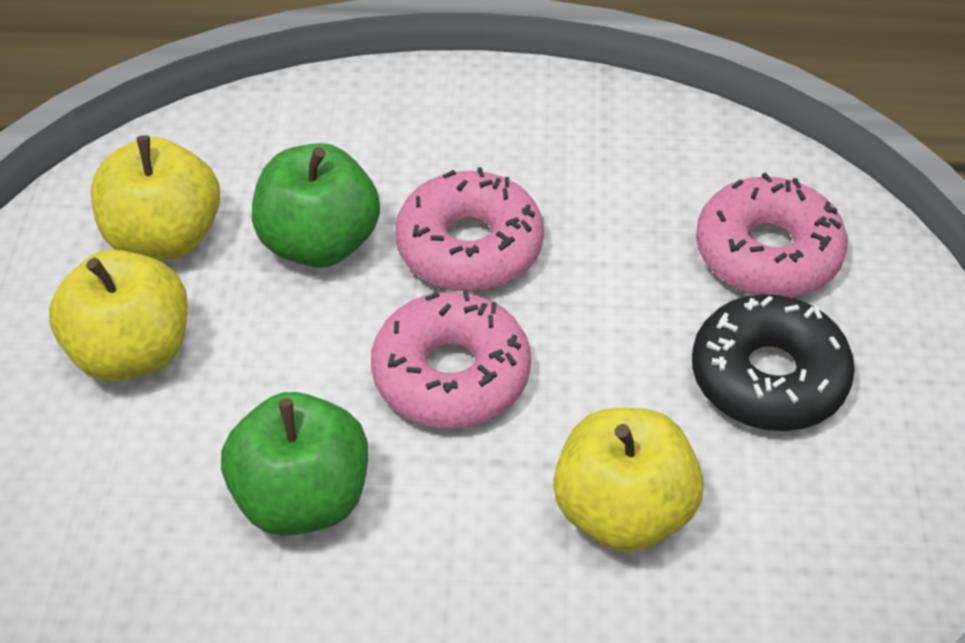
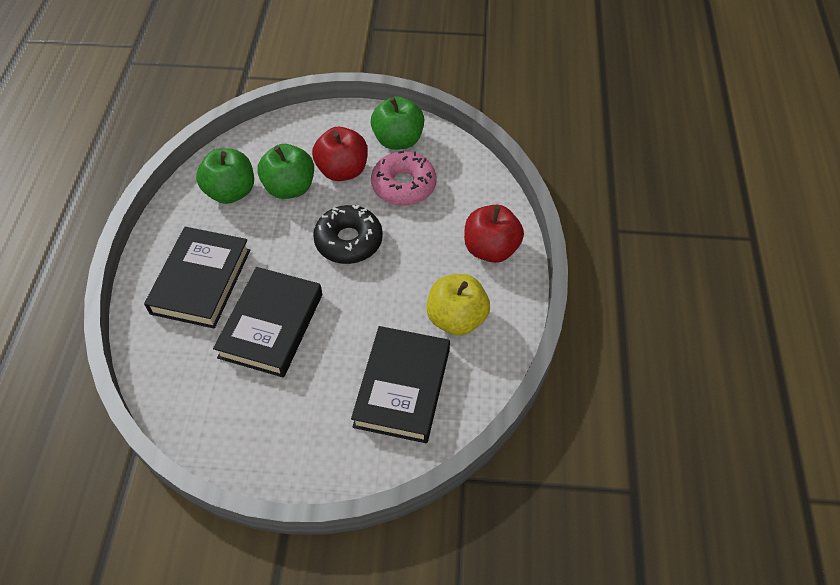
black book: 0 -> 3
green apple: 2 -> 3
pink donut: 3 -> 1
red apple: 0 -> 2
yellow apple: 3 -> 1

